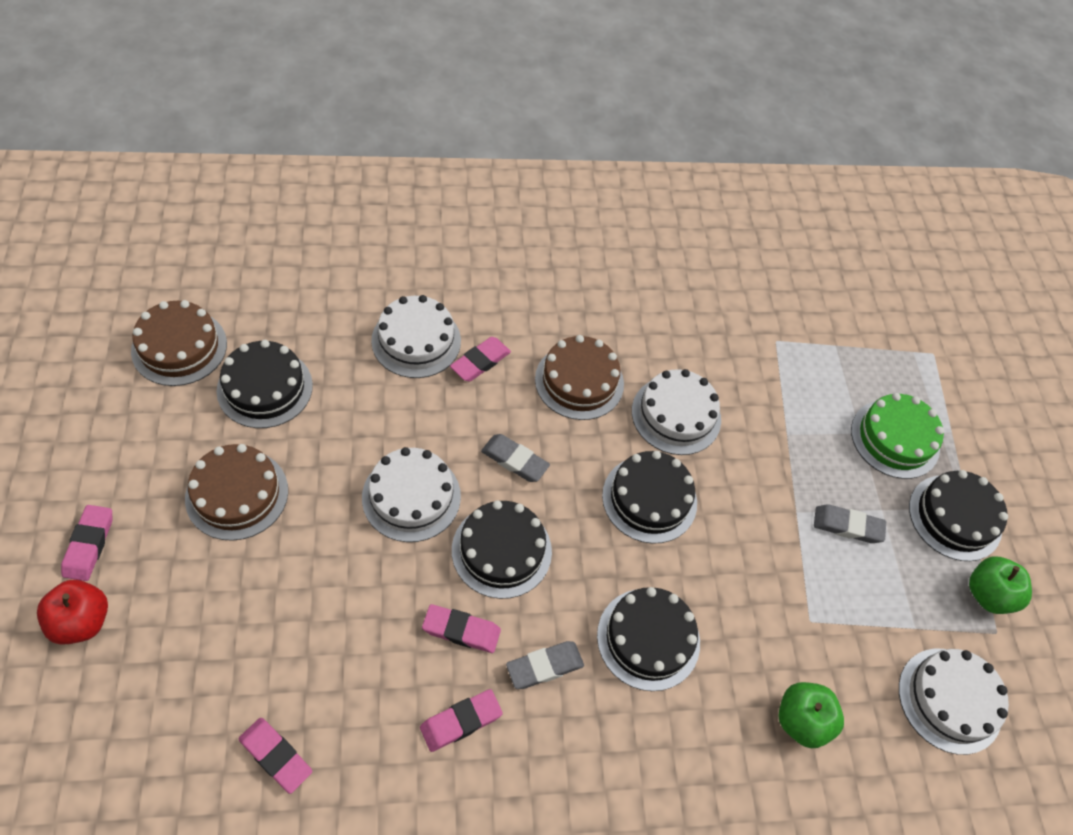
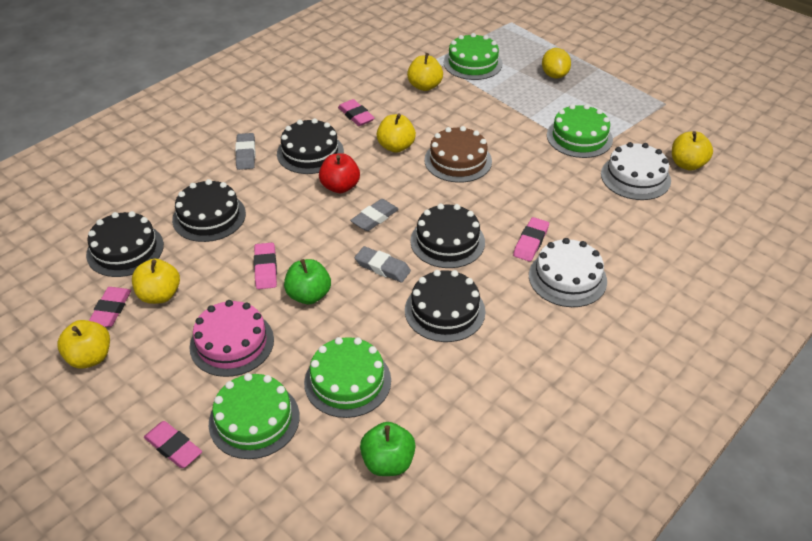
brown cake: 3 -> 1
green cake: 1 -> 4
pink cake: 0 -> 1
white cake: 4 -> 2
yellow apple: 0 -> 5
yellow lemon: 0 -> 1

